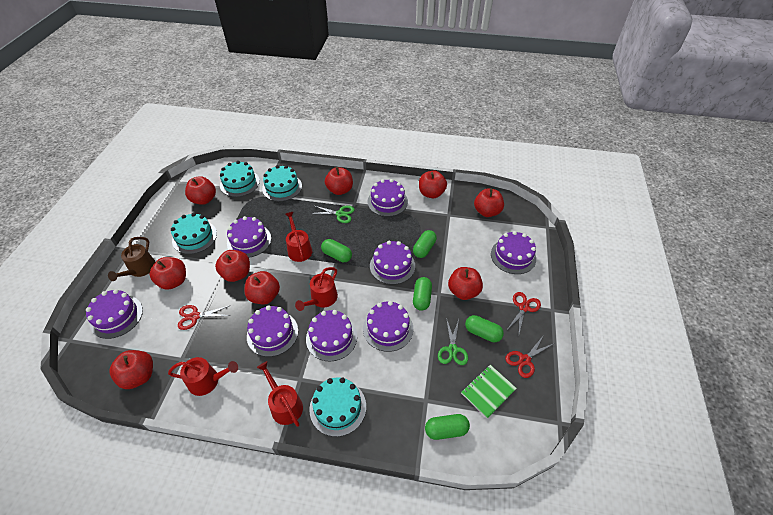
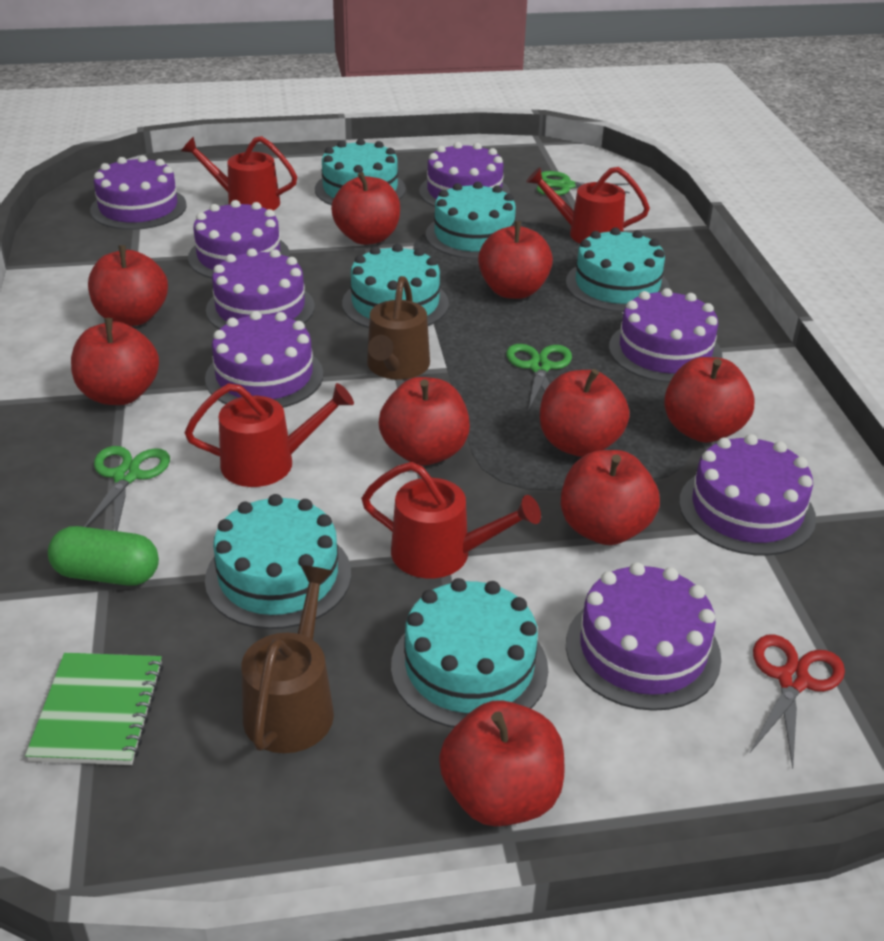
brown watering can: 1 -> 2
green capsule: 5 -> 1
green scissors: 2 -> 3
red scissors: 3 -> 1
turquoise cake: 4 -> 6

